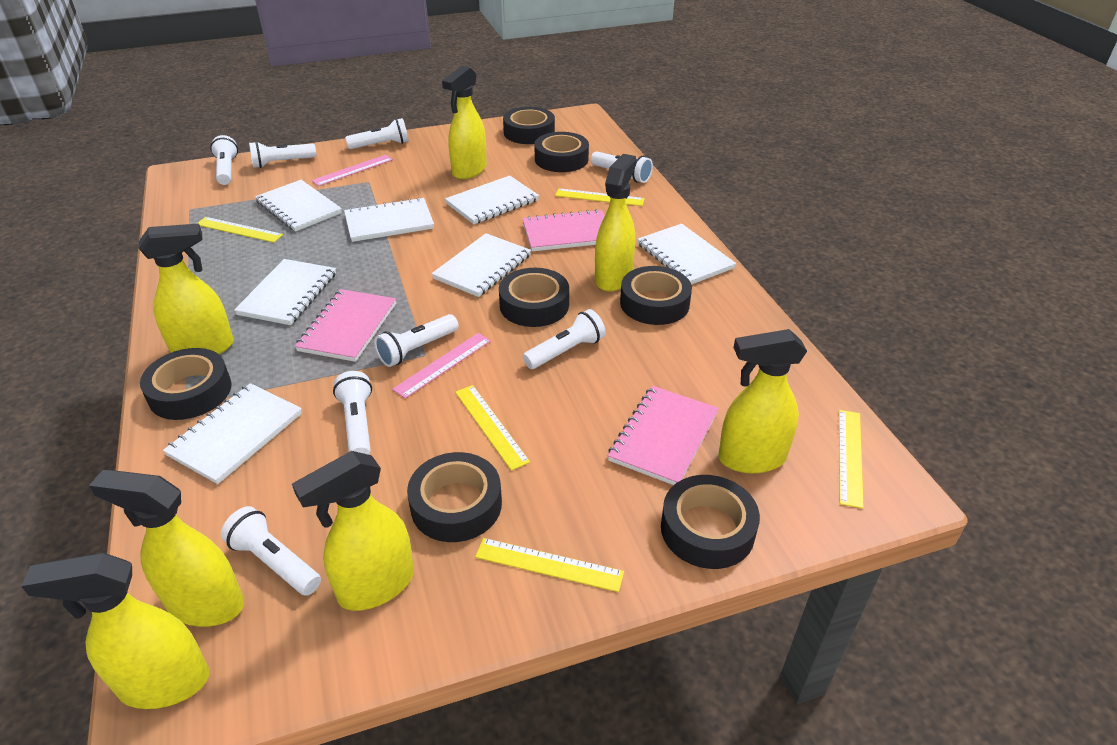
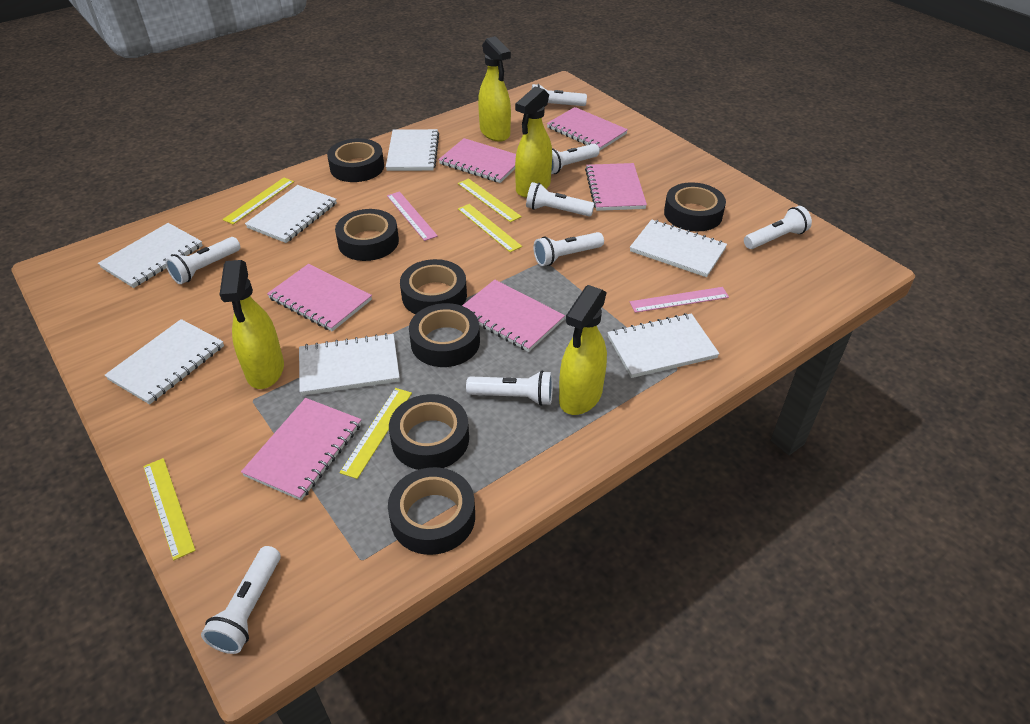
pink notebook: 3 -> 6
yellow spray bottle: 7 -> 4

